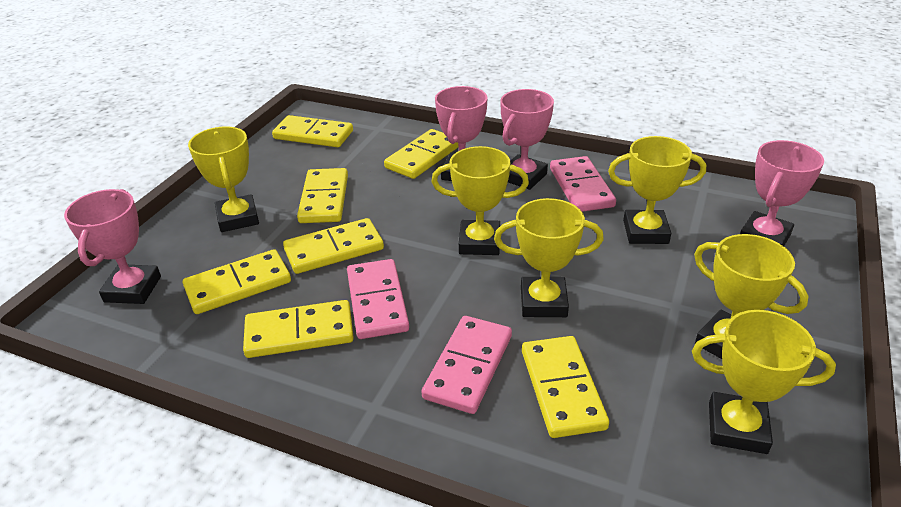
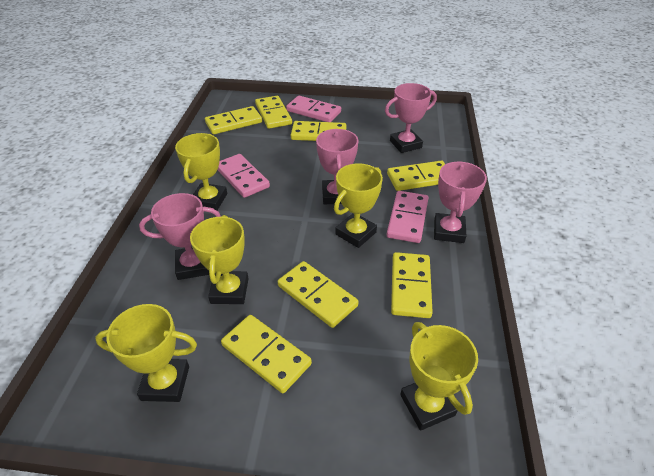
yellow trophy: 6 -> 5

